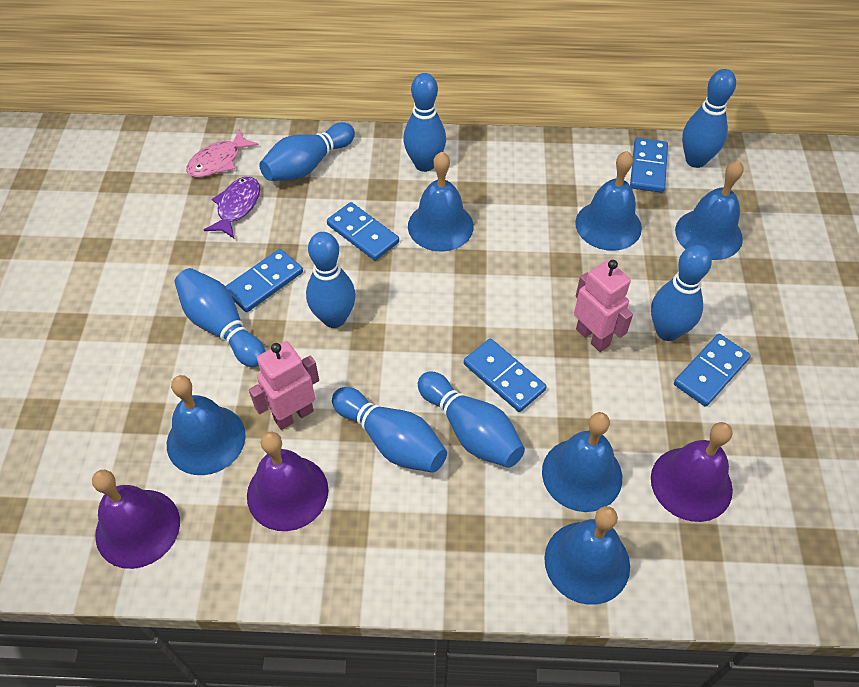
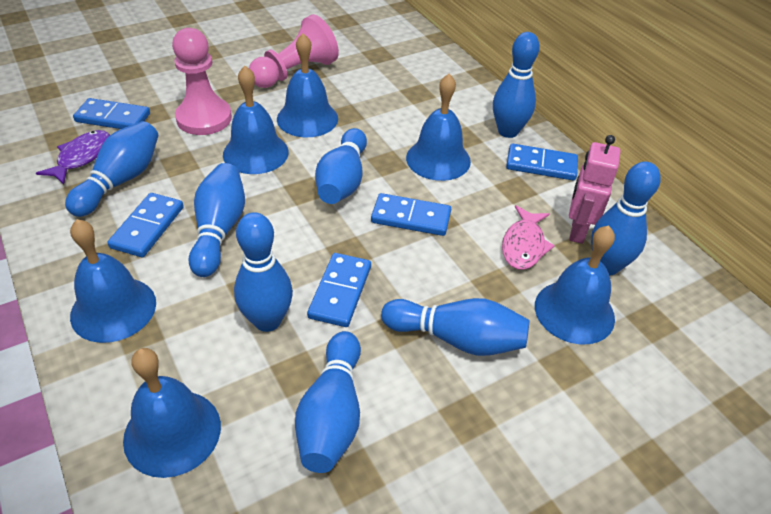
pink pawn: 0 -> 2
pink robot: 2 -> 1
purple bell: 3 -> 0

